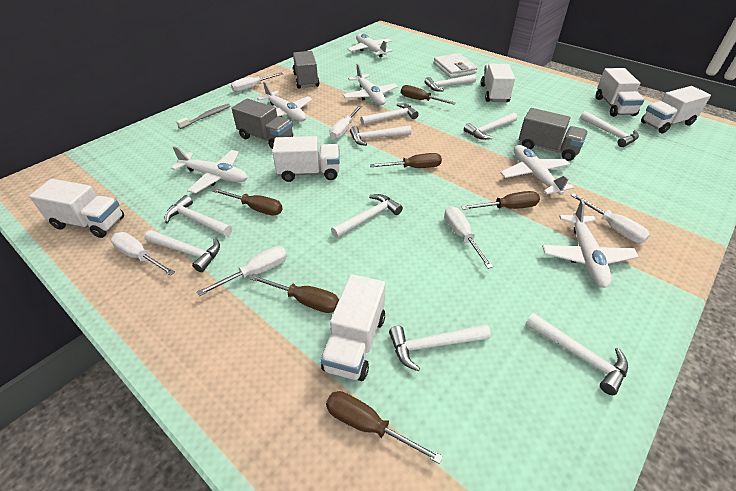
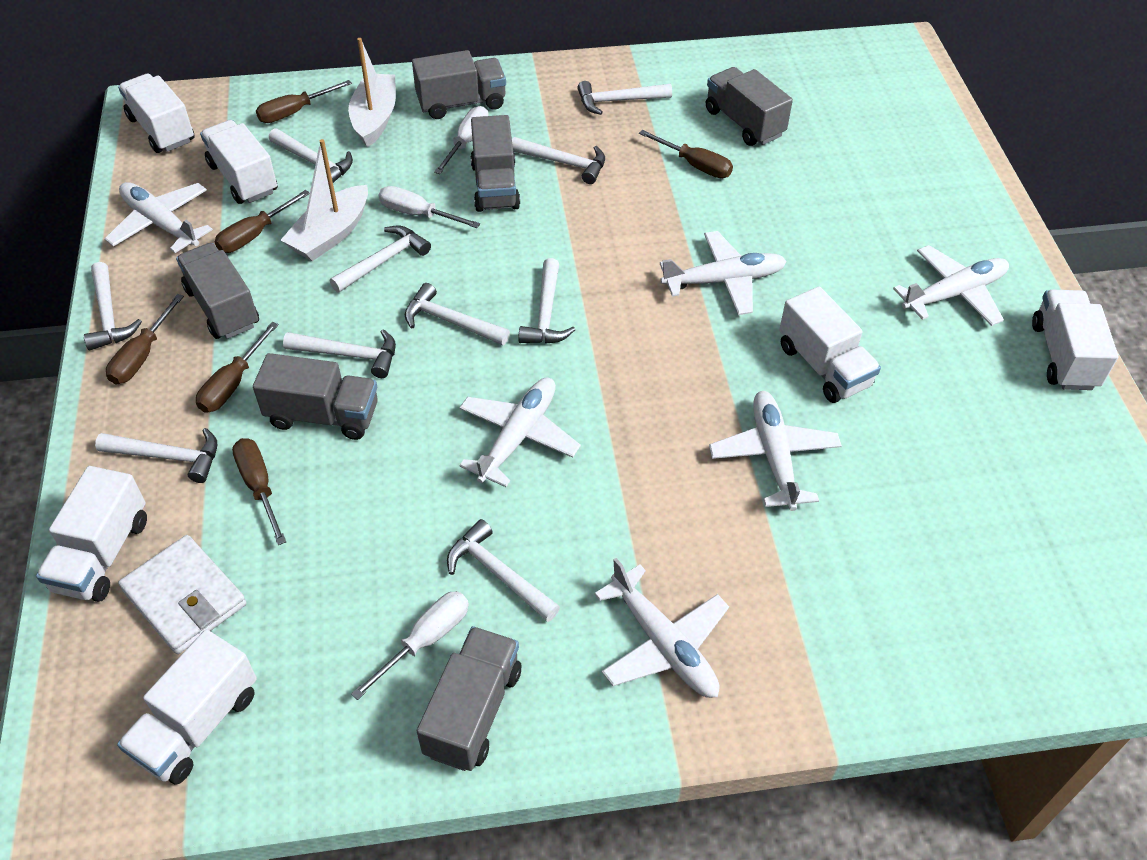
grey toothbrush: 1 -> 0
grey truck: 3 -> 6
white boat: 0 -> 2
white screwdriver: 6 -> 3

